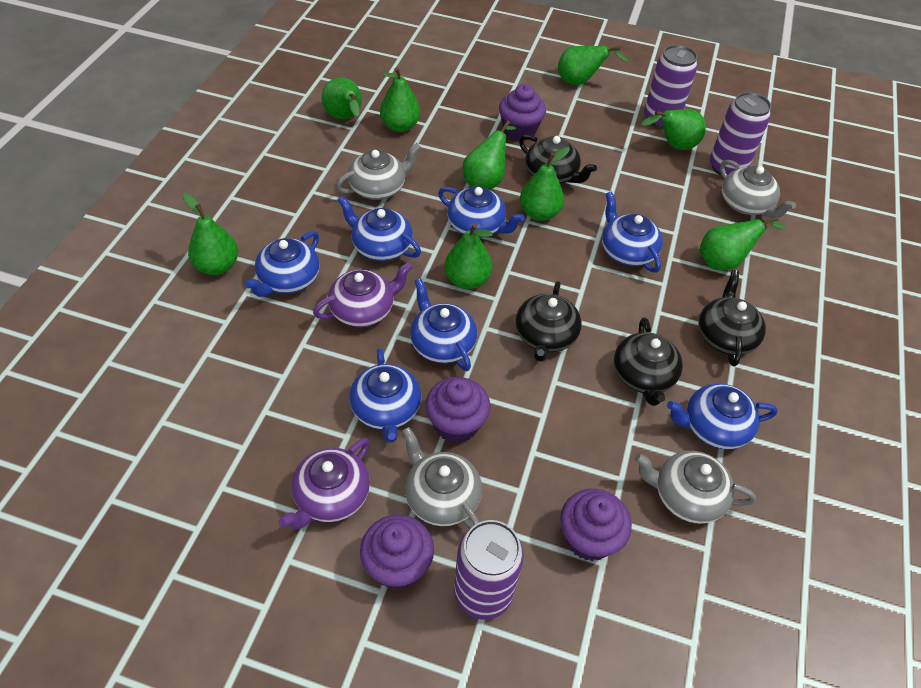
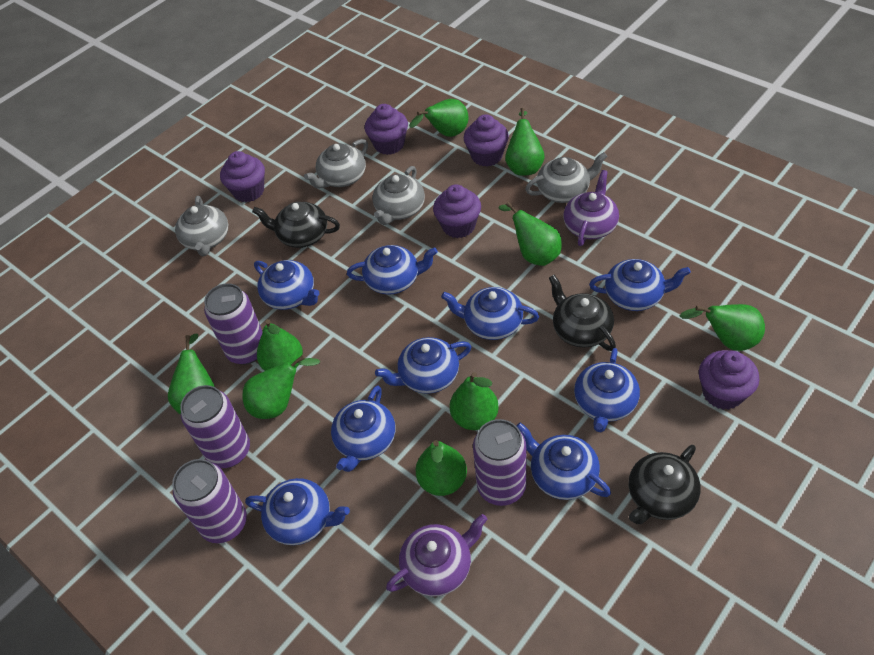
black teapot: 4 -> 3
blue teapot: 7 -> 9
purple can: 3 -> 4
purple cupcake: 4 -> 5

